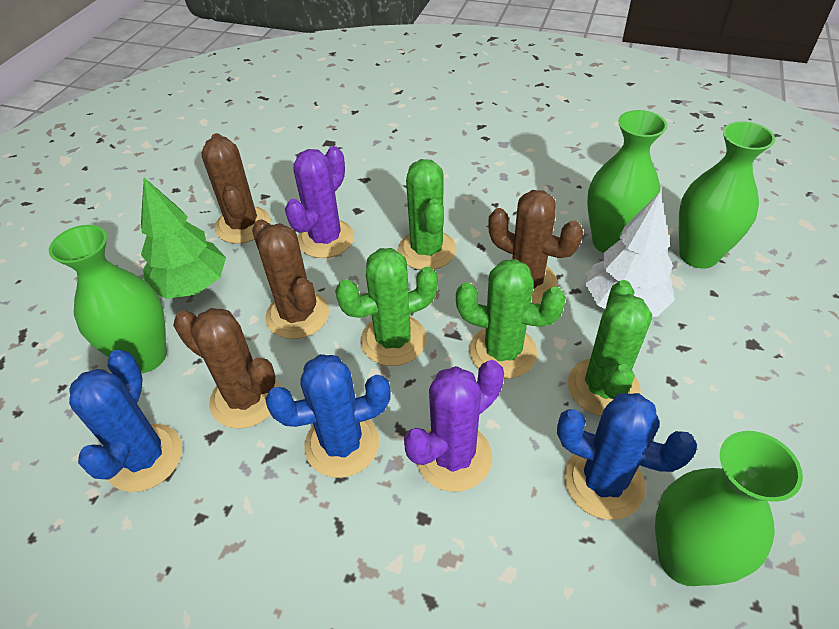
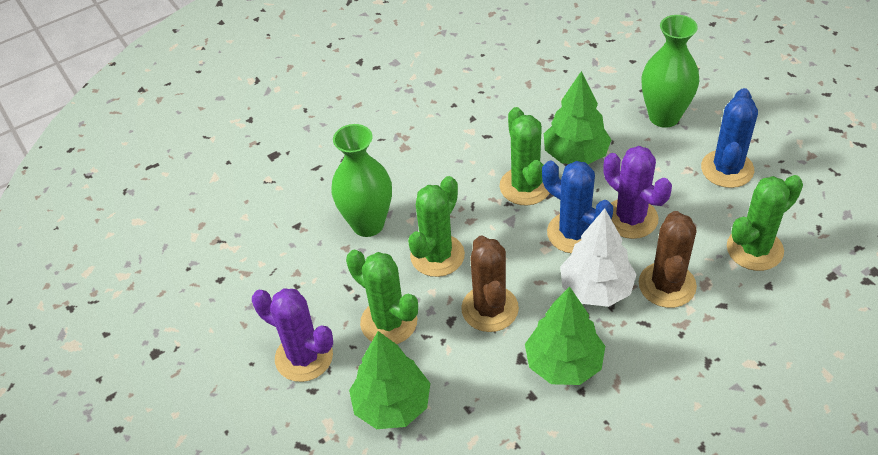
blue cactus: 3 -> 2
brown cactus: 4 -> 2
green tree: 1 -> 3
green vase: 4 -> 2

